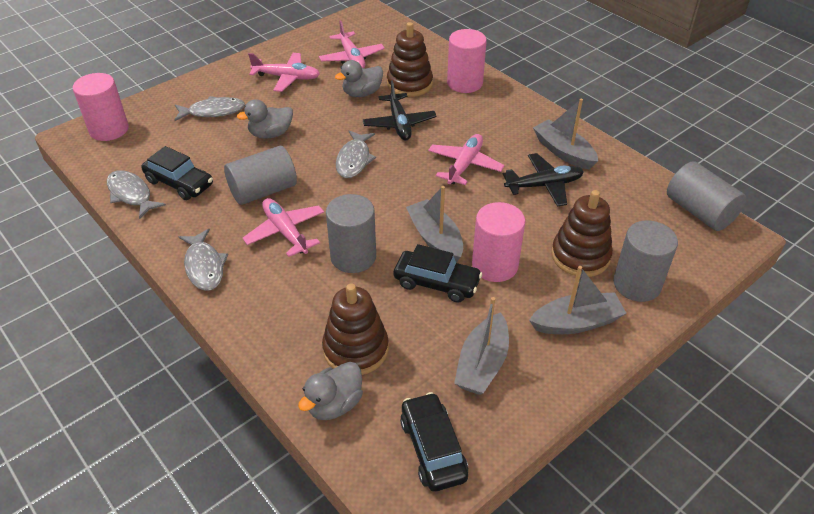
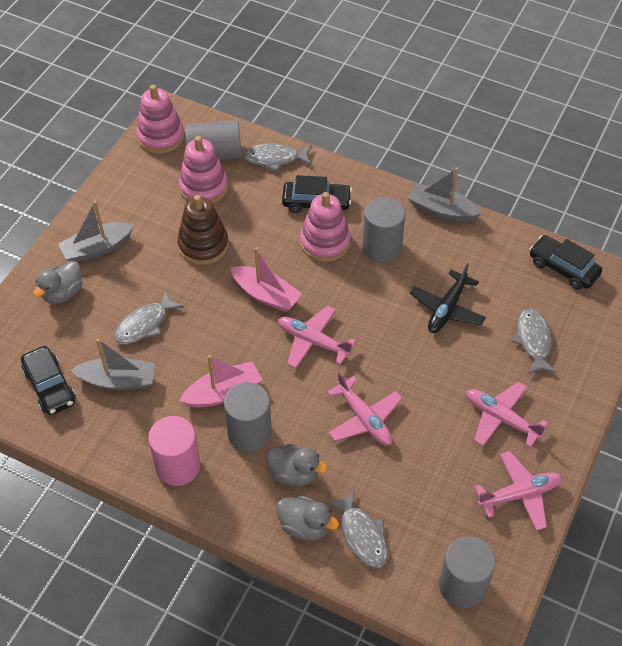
black plane: 2 -> 1
brown stacking toy: 3 -> 1
grey boat: 4 -> 3
pink boat: 0 -> 2
pink cylinder: 3 -> 1
pink stacking toy: 0 -> 3

